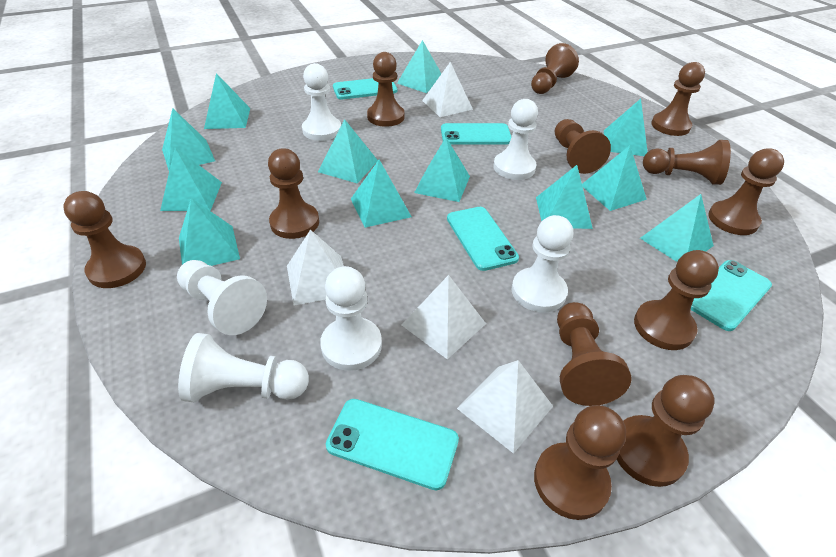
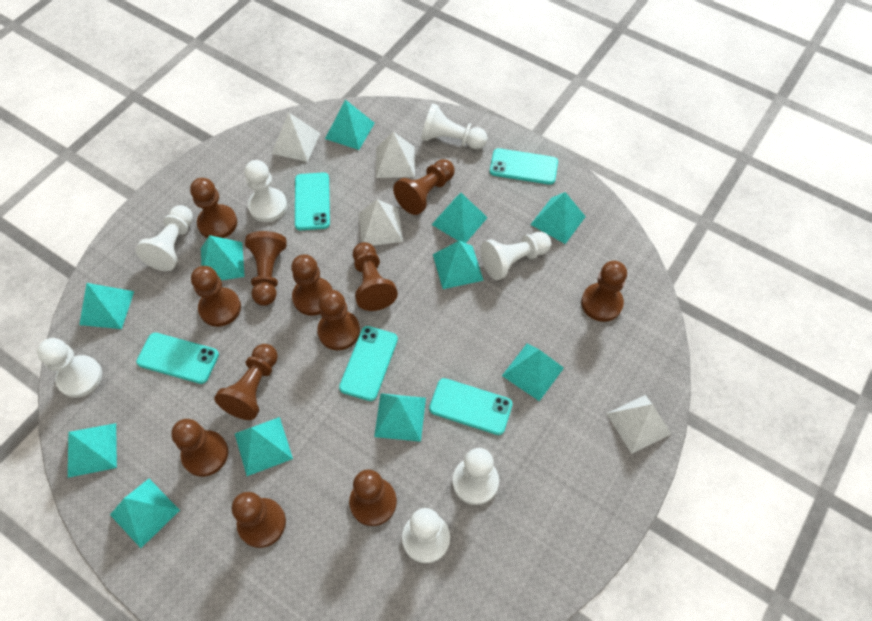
turquoise pyramid: 12 -> 11
white pawn: 6 -> 7

